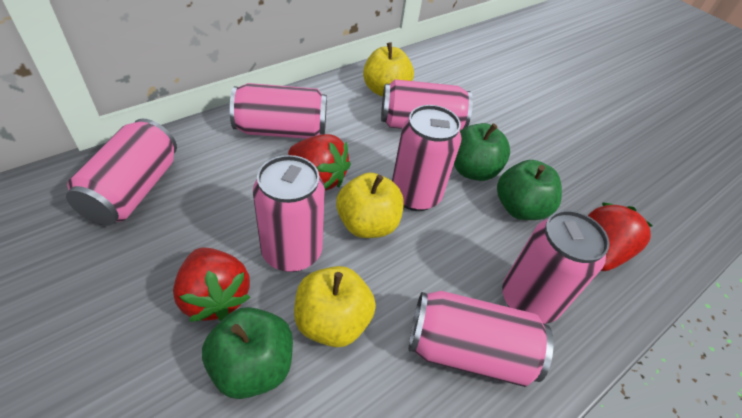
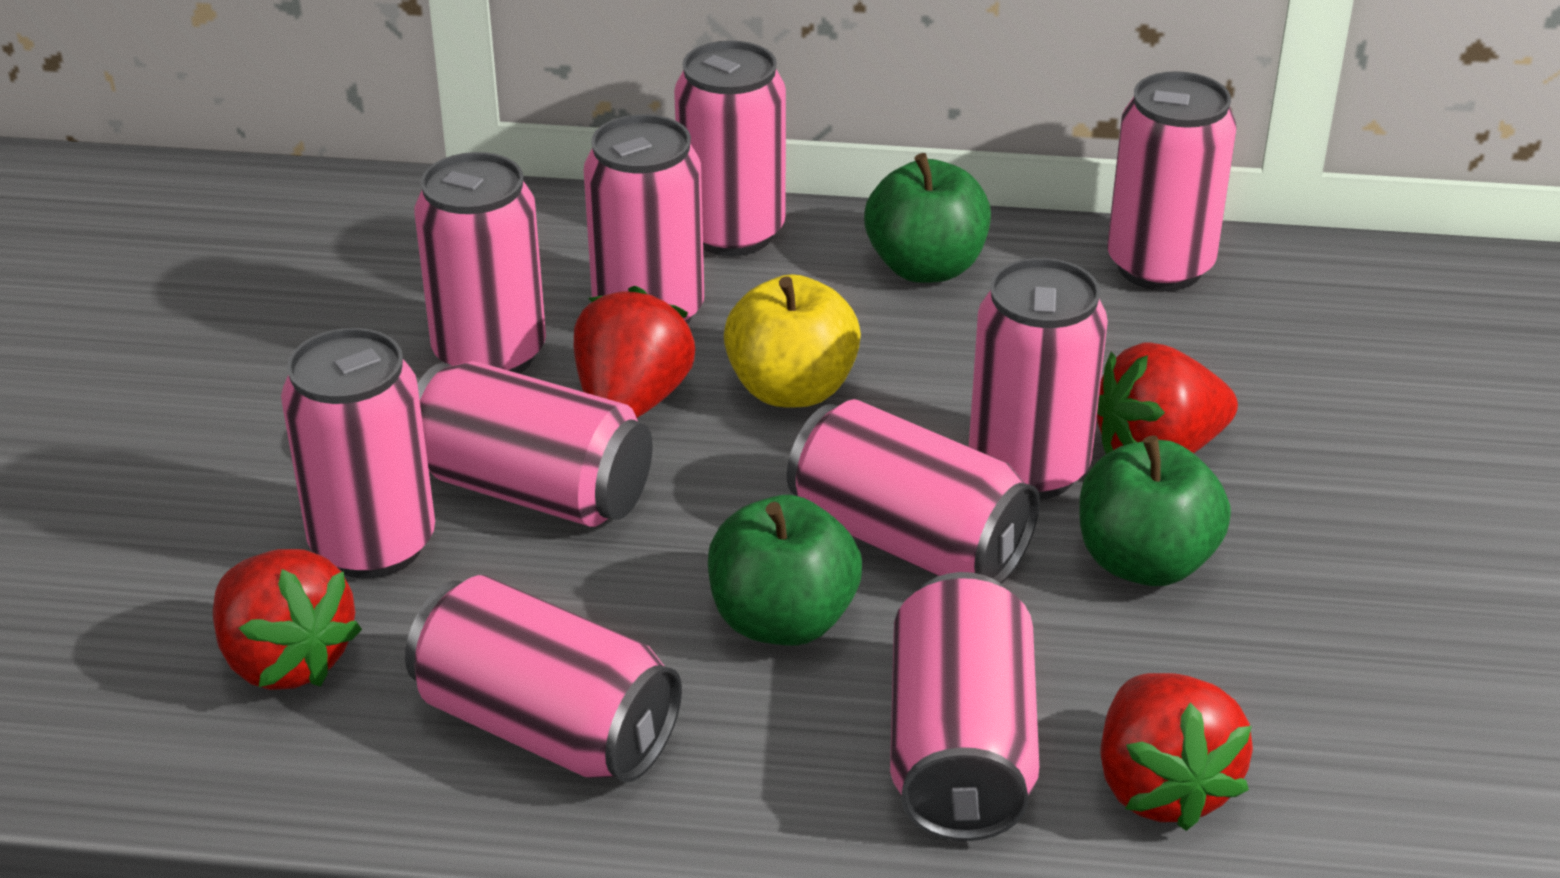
pink can: 7 -> 10
red strawberry: 3 -> 4
yellow apple: 3 -> 1

